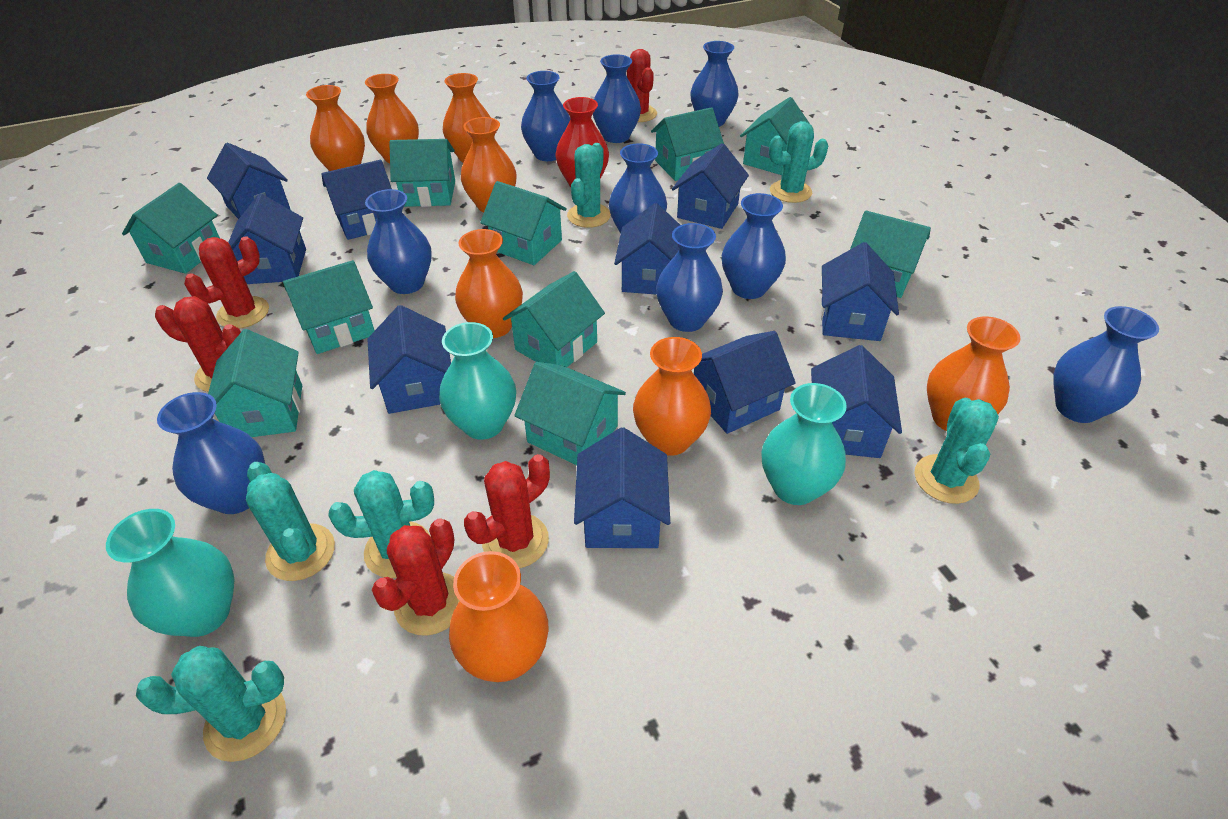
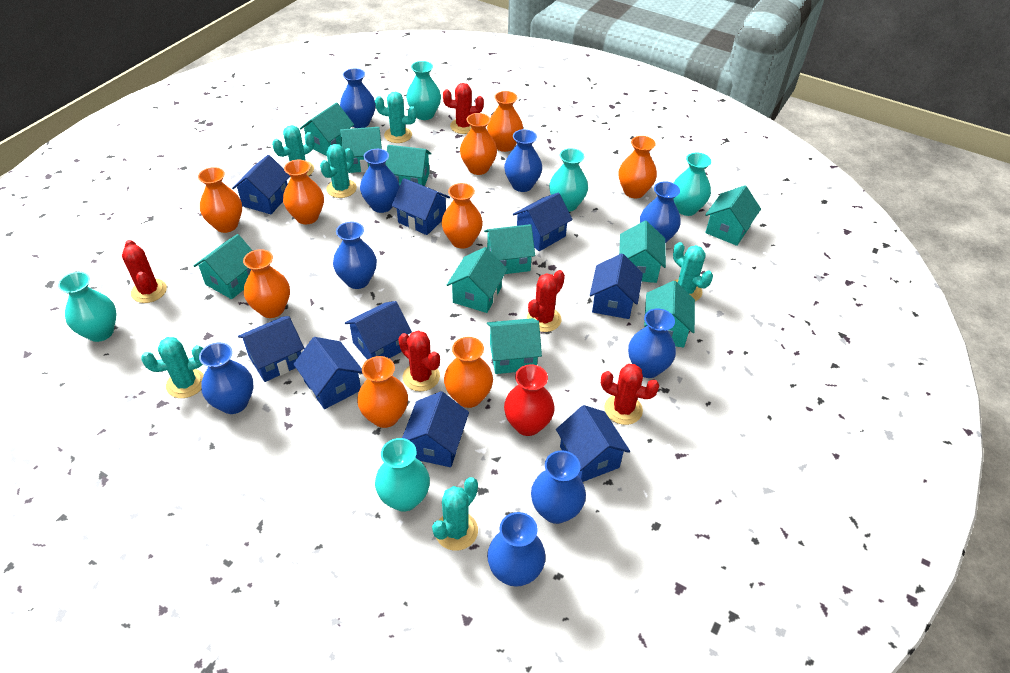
blue house: 10 -> 9
orange vase: 8 -> 9
turquoise vase: 3 -> 5

